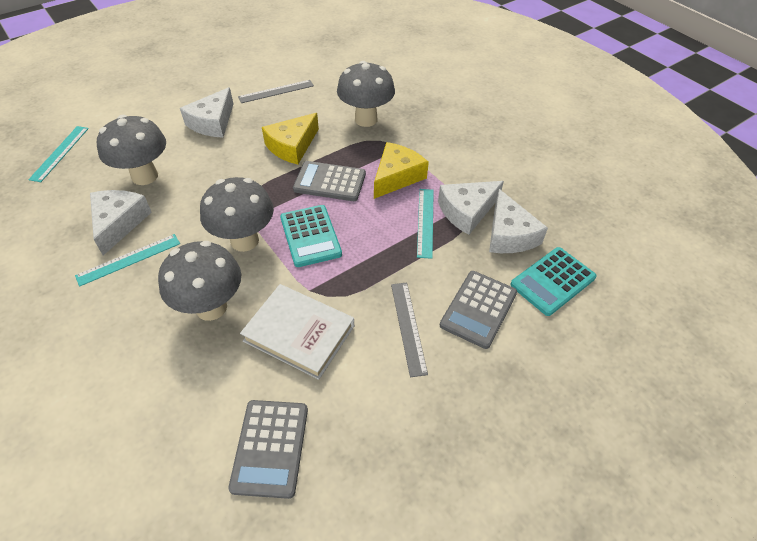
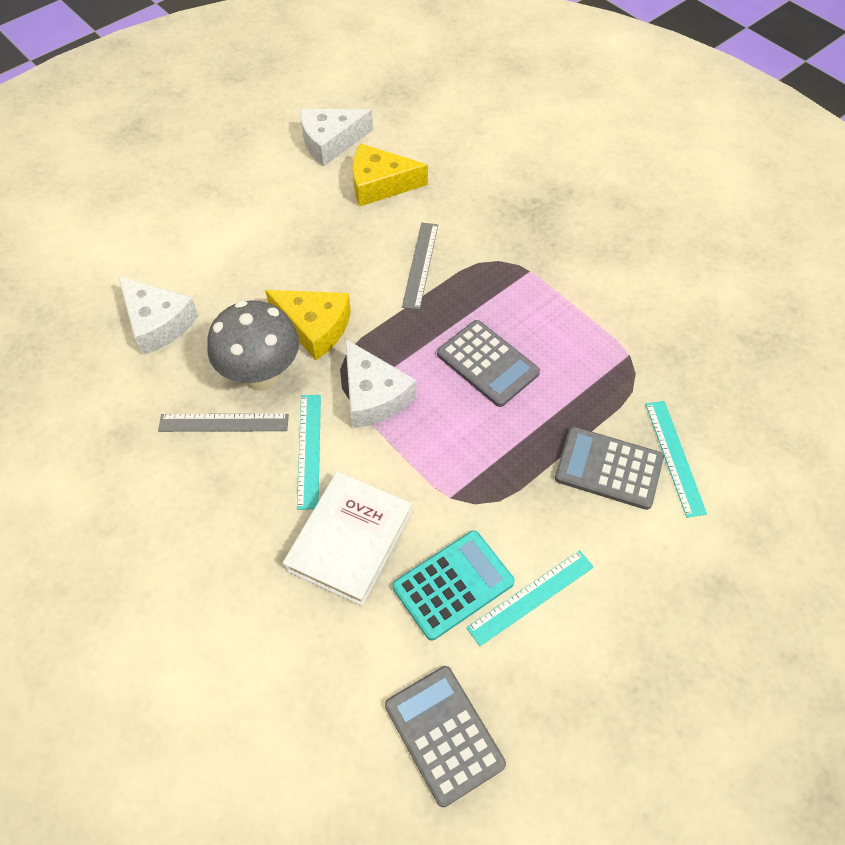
grey mushroom: 4 -> 1
turquoise calculator: 2 -> 1
white cheese: 4 -> 3

